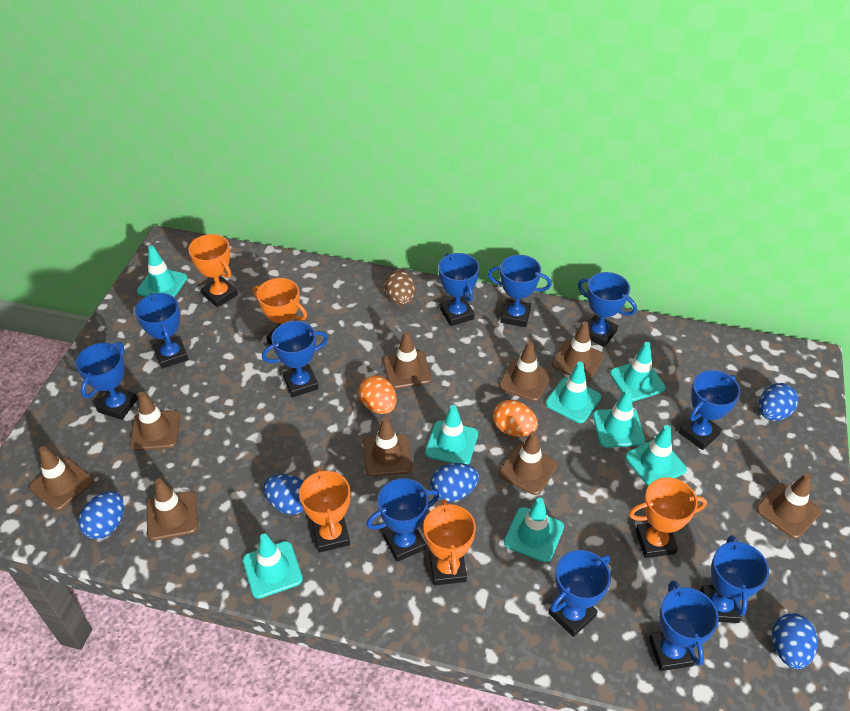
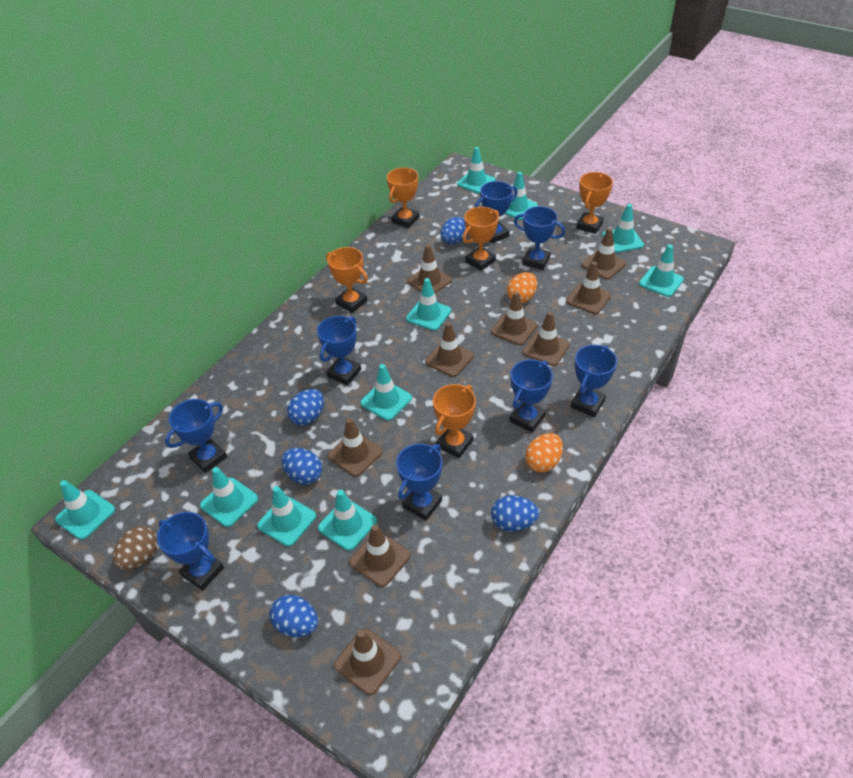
blue trophy: 11 -> 8
turquoise traffic cone: 8 -> 10

